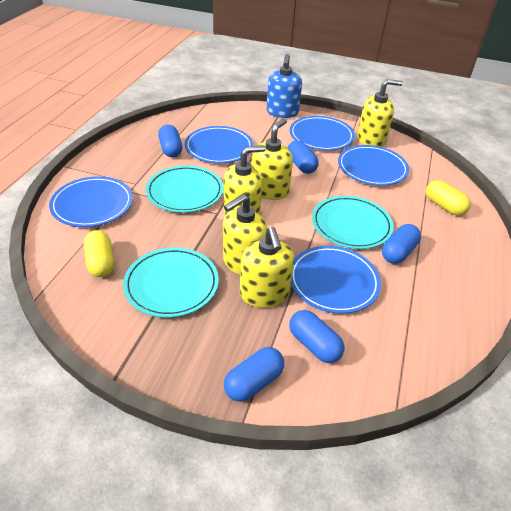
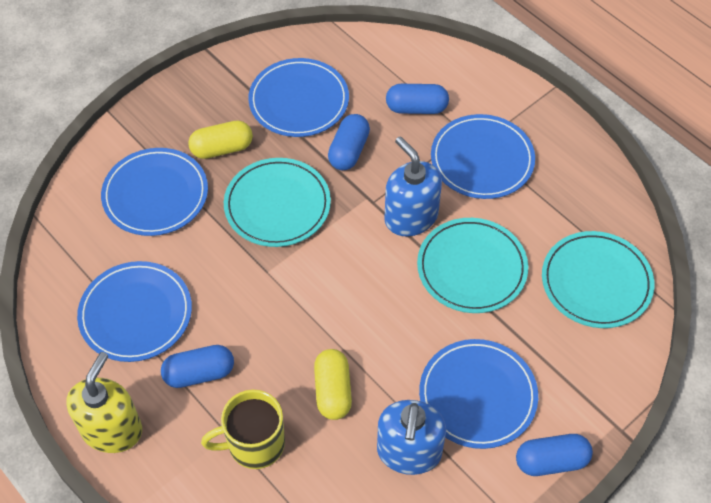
blue capsule: 5 -> 4
blue soap dispenser: 1 -> 2
yellow mug: 0 -> 1
yellow soap dispenser: 5 -> 1

